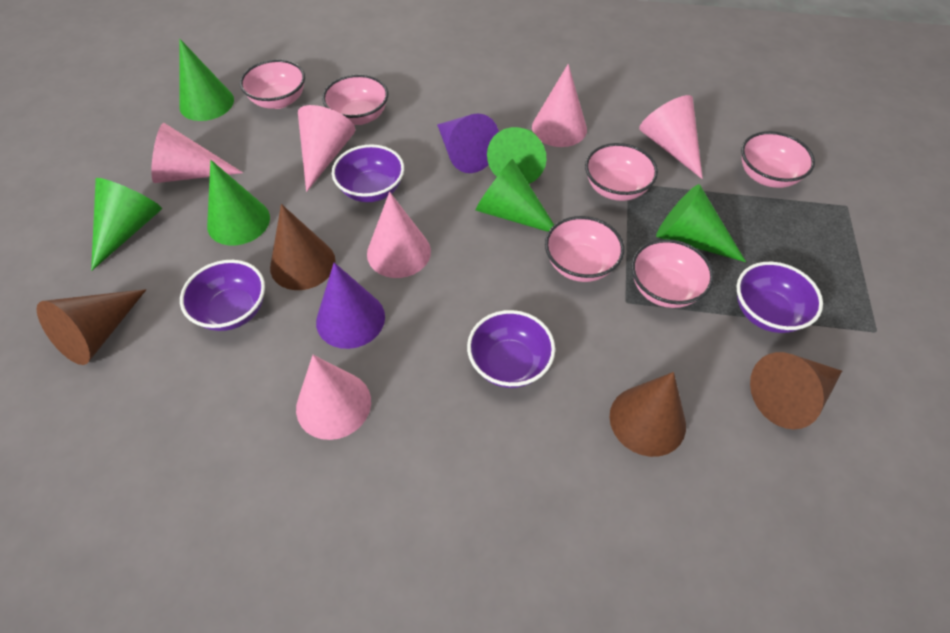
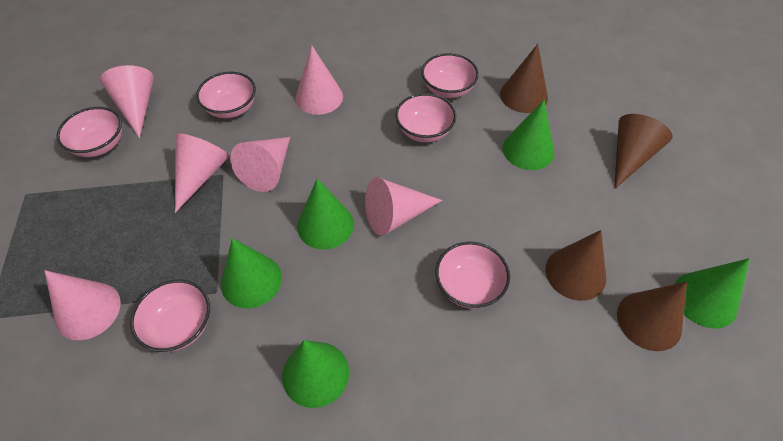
green cone: 6 -> 5
purple bowl: 4 -> 0
purple cone: 2 -> 0

